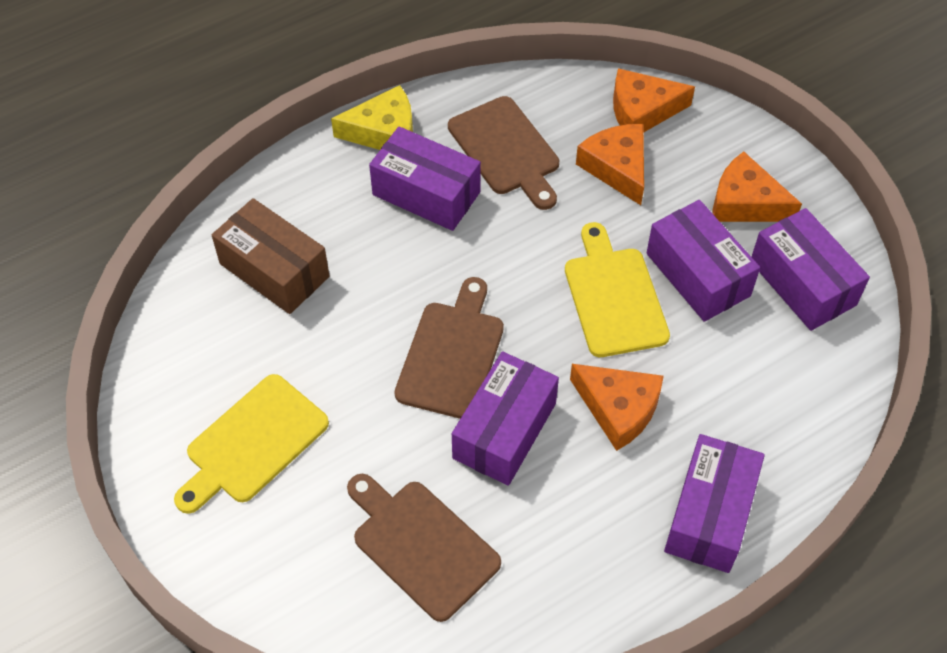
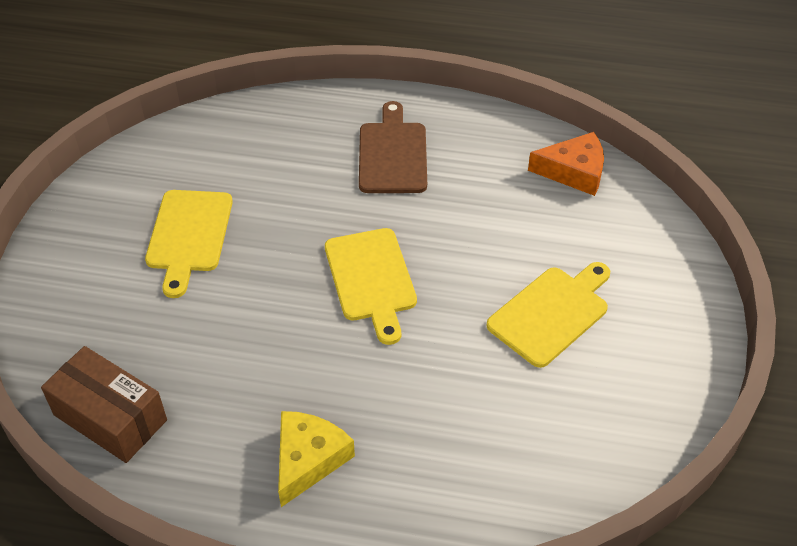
brown cutting board: 3 -> 1
orange cheese: 4 -> 1
purple box: 5 -> 0
yellow cutting board: 2 -> 3

